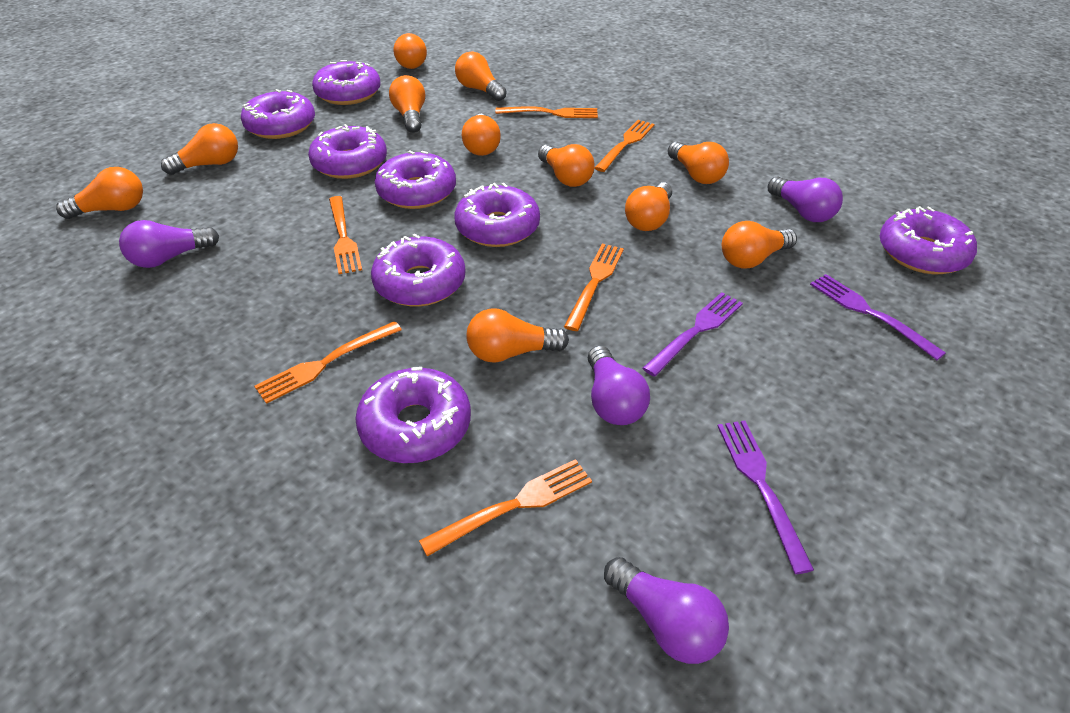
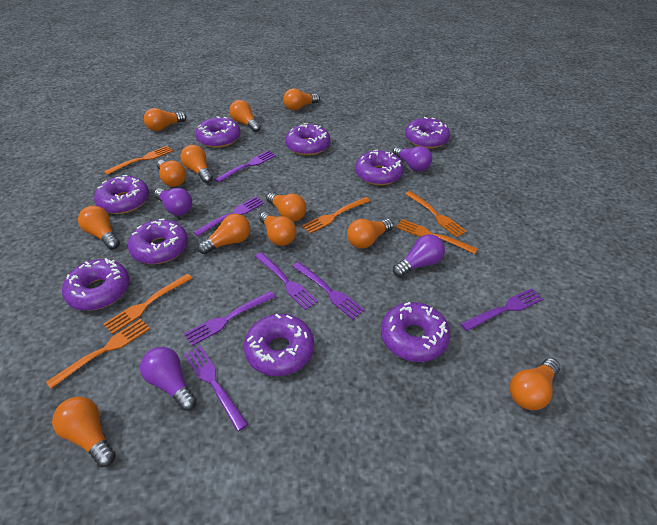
orange light bulb: 11 -> 12
purple donut: 8 -> 9
purple fork: 3 -> 7

